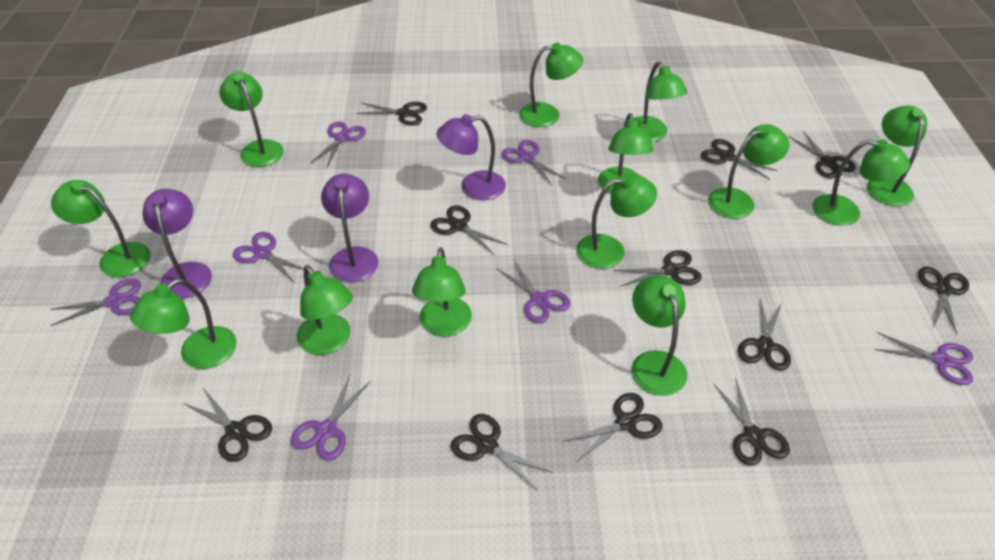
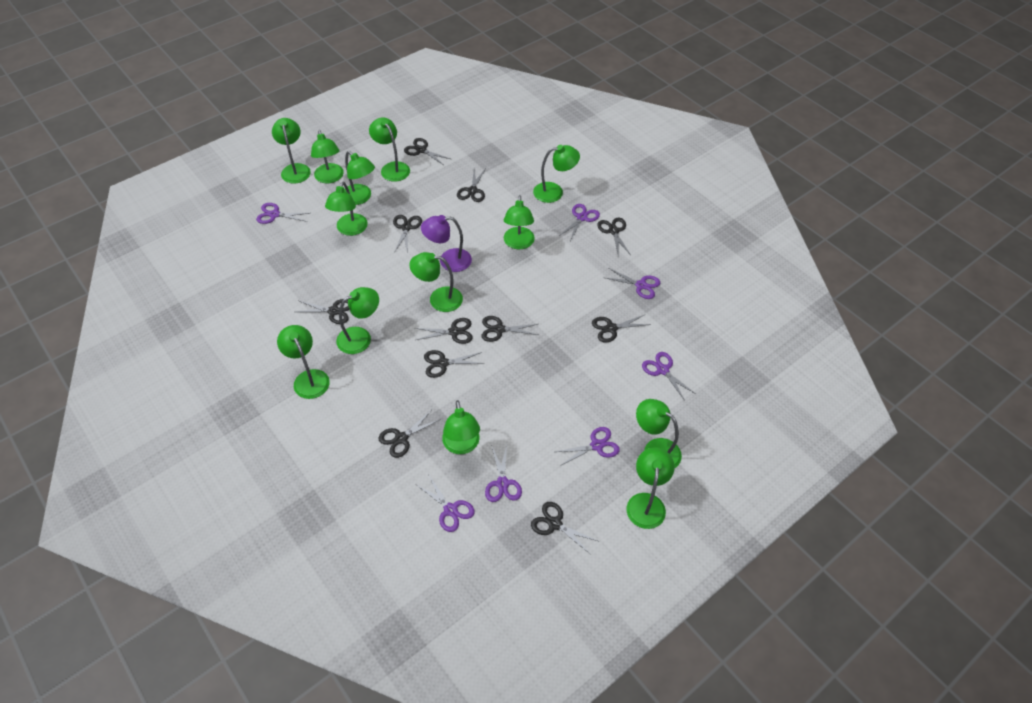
purple lamp: 3 -> 1

